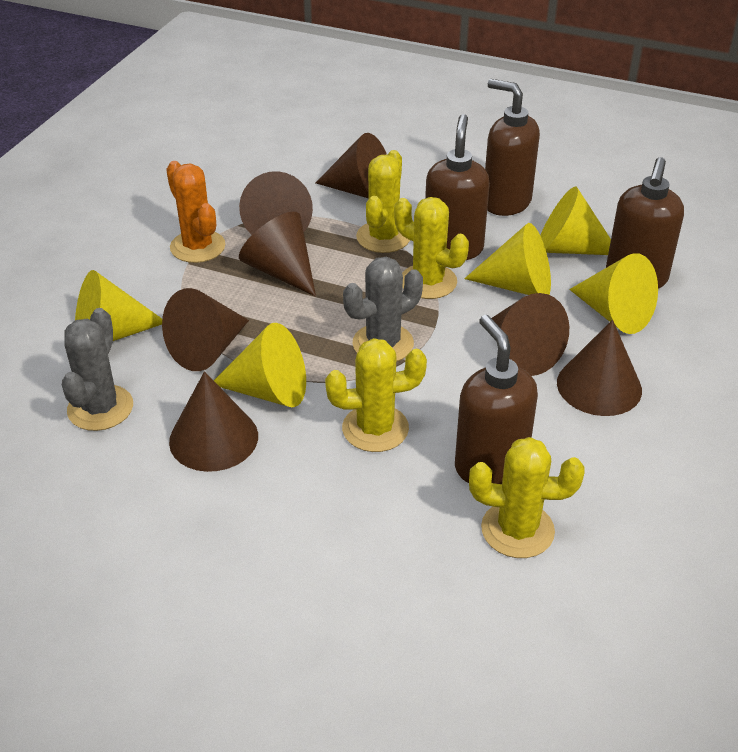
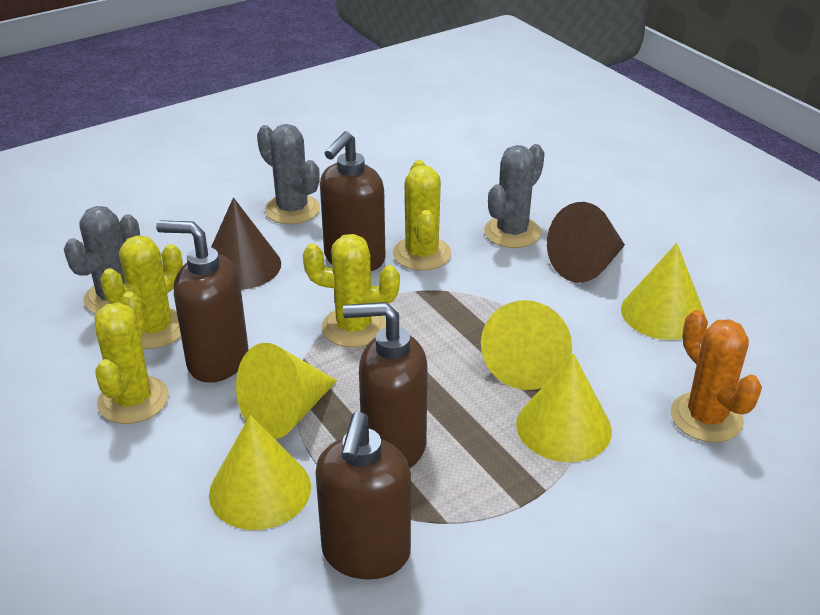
brown cone: 7 -> 2
grey cactus: 2 -> 3

